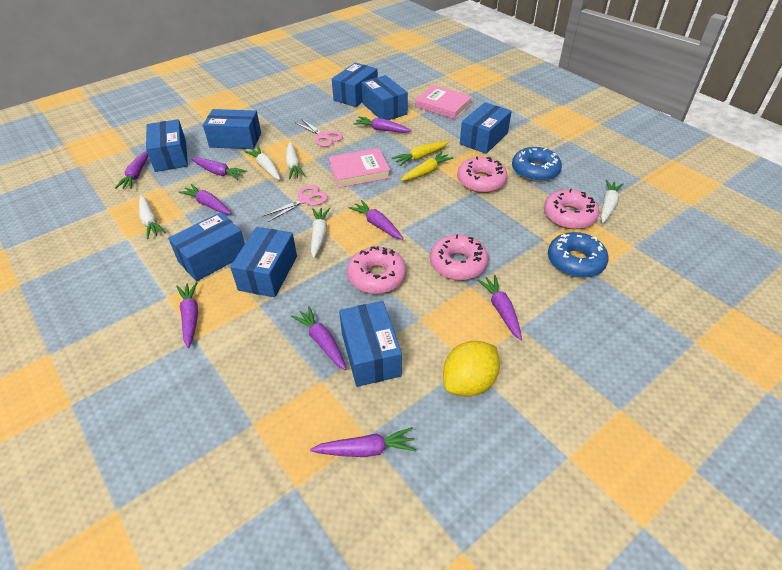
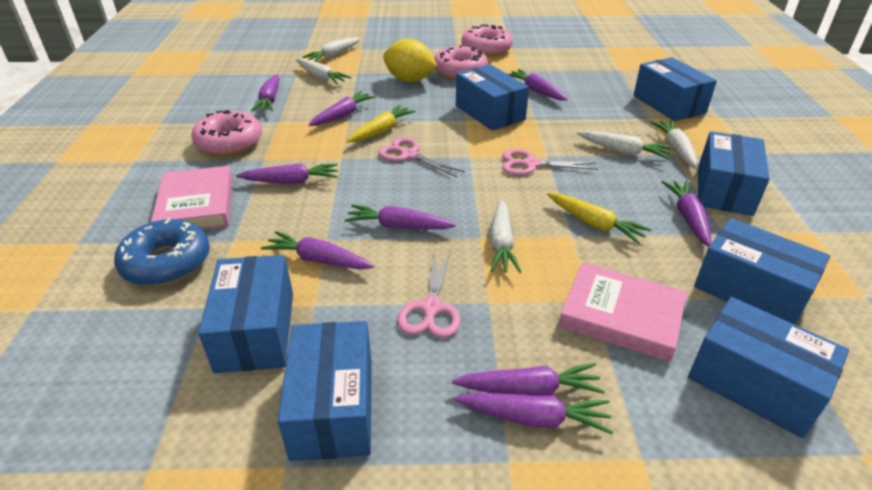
blue box: 8 -> 7
blue donut: 2 -> 1
pink donut: 4 -> 3
pink scissors: 2 -> 3

